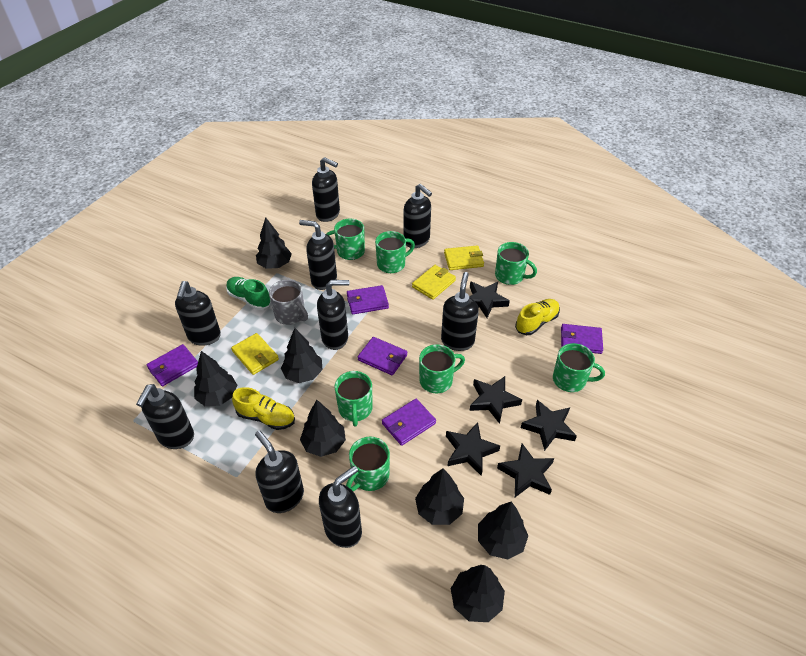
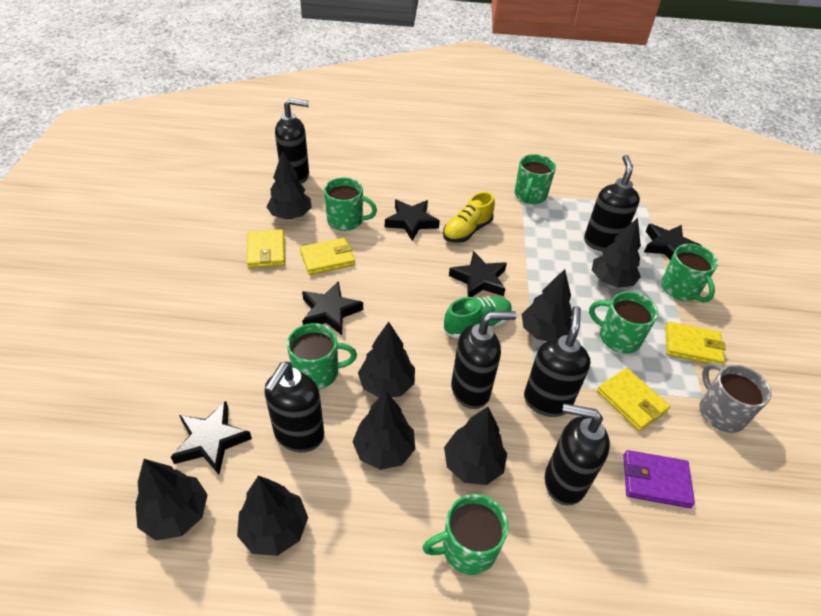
black soap dispenser: 9 -> 6
black tree: 7 -> 8
green mug: 7 -> 6
purple wallet: 5 -> 1
yellow shoe: 2 -> 1
yellow wallet: 3 -> 4

